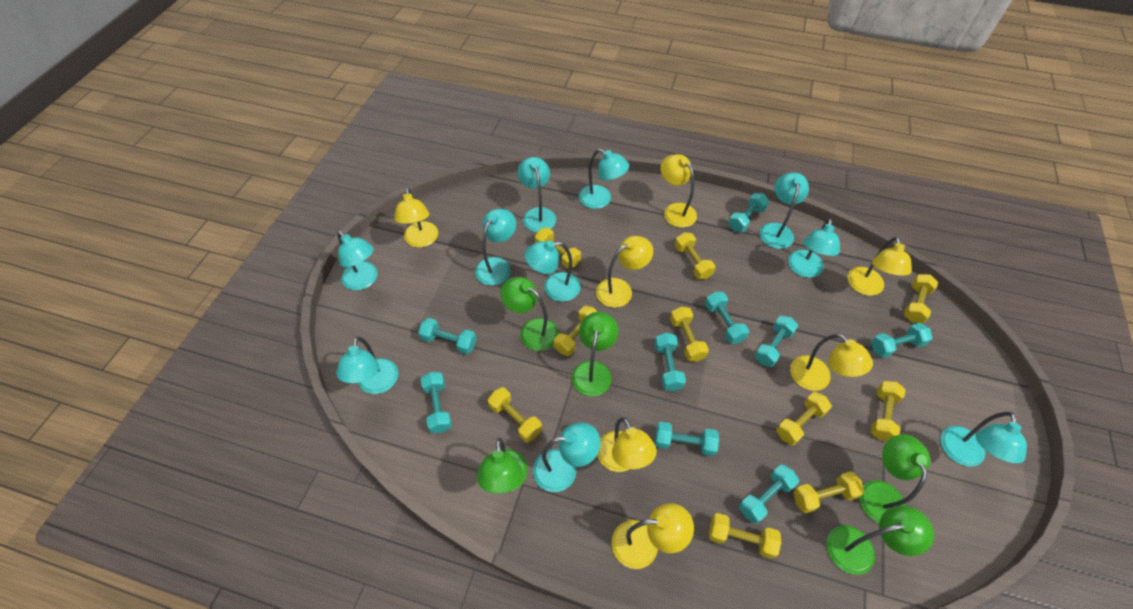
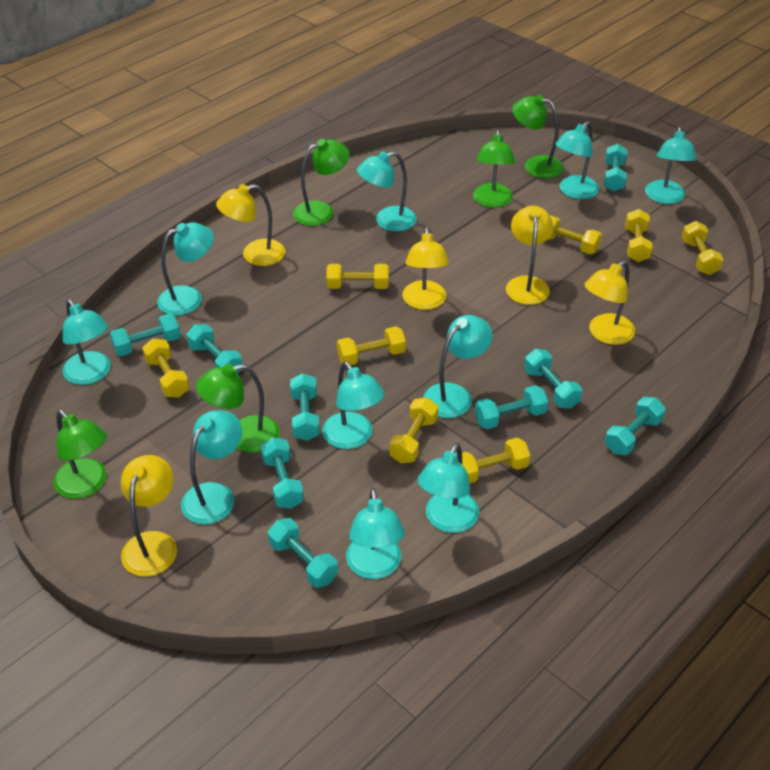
yellow dumbbell: 10 -> 8
yellow lamp: 7 -> 5

